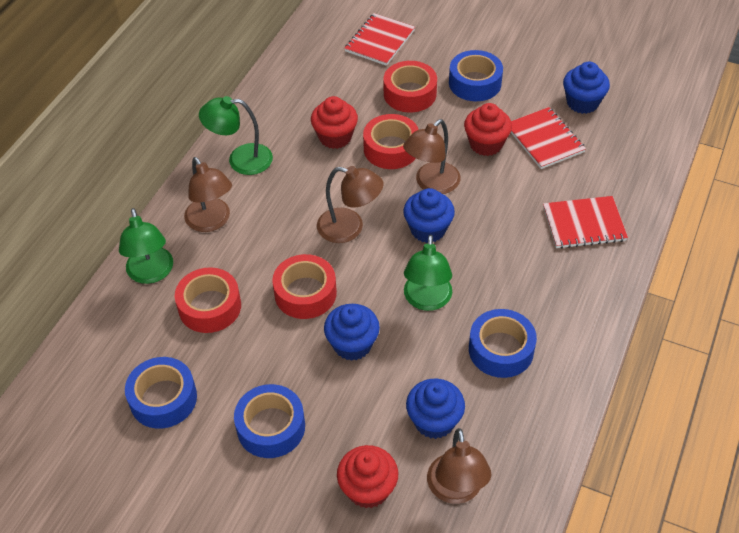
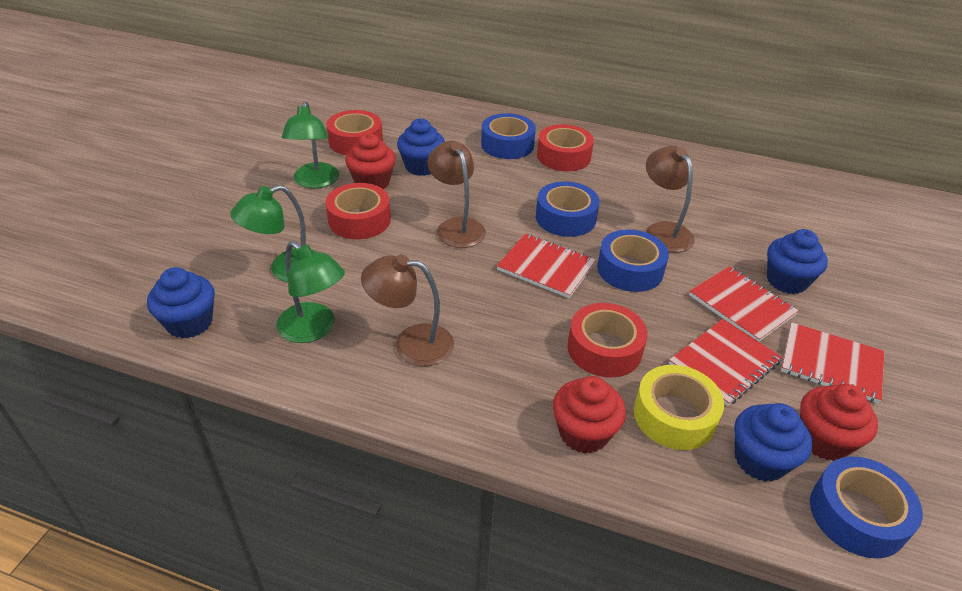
brown lamp: 4 -> 3
red notebook: 3 -> 4
yellow tape: 0 -> 1

